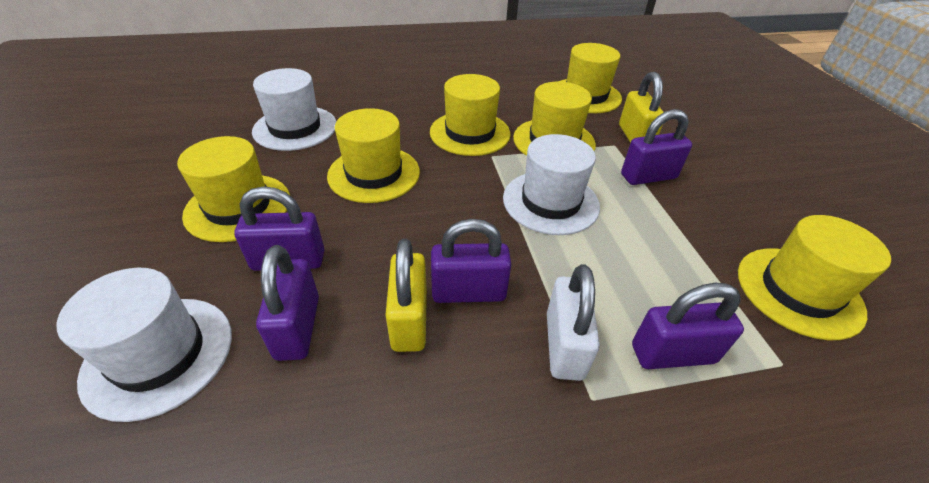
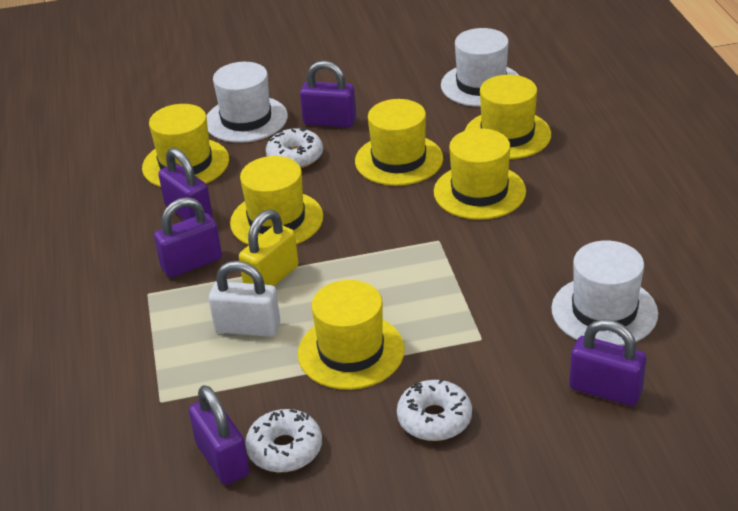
white donut: 0 -> 3
yellow padlock: 2 -> 1

